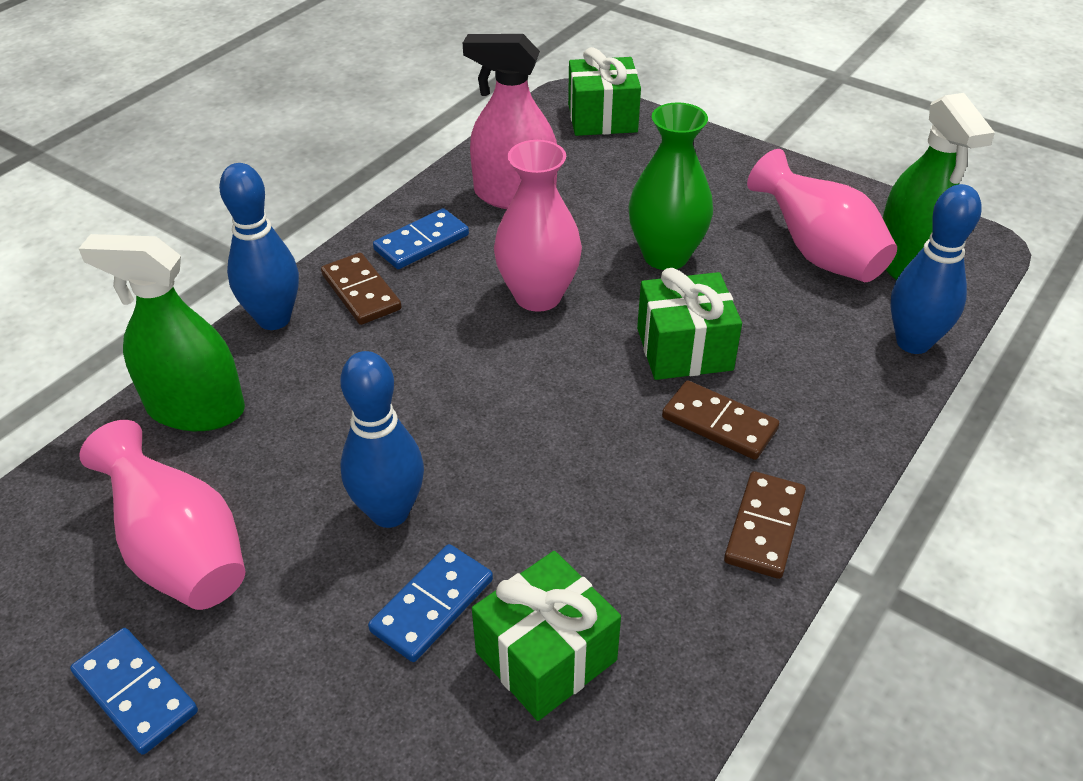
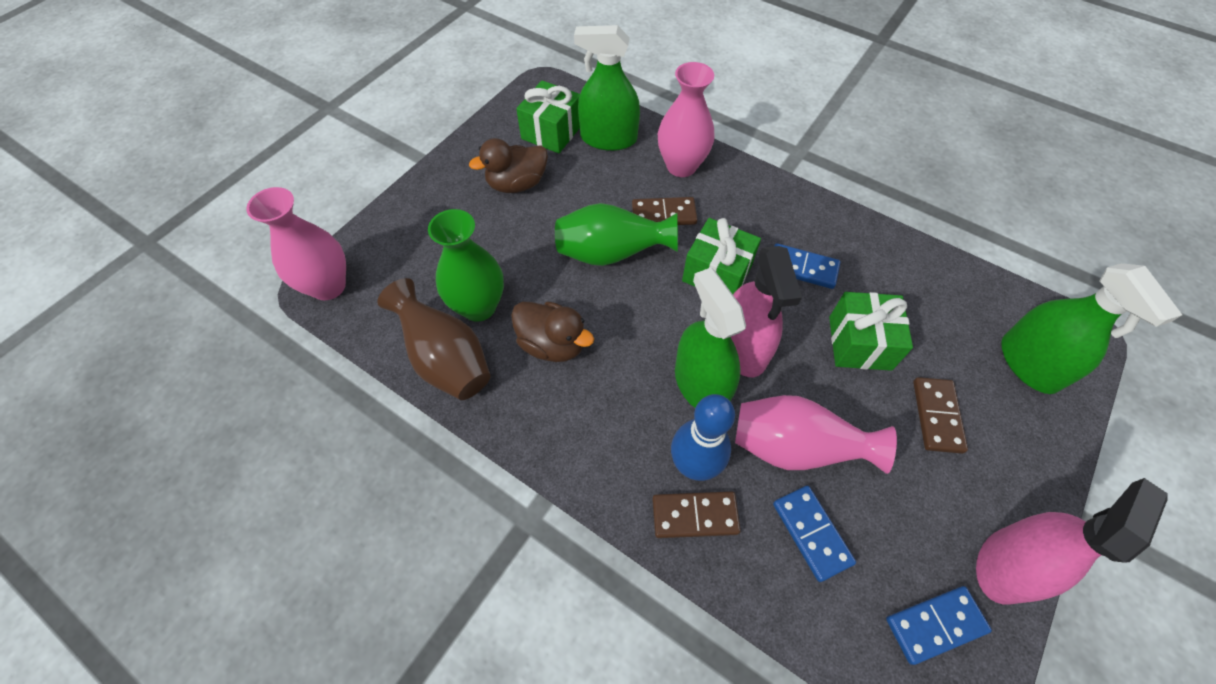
blue bowling pin: 3 -> 1
brown duck: 0 -> 2
brown vase: 0 -> 1
green spray bottle: 2 -> 3
green vase: 1 -> 2
pink spray bottle: 1 -> 2

